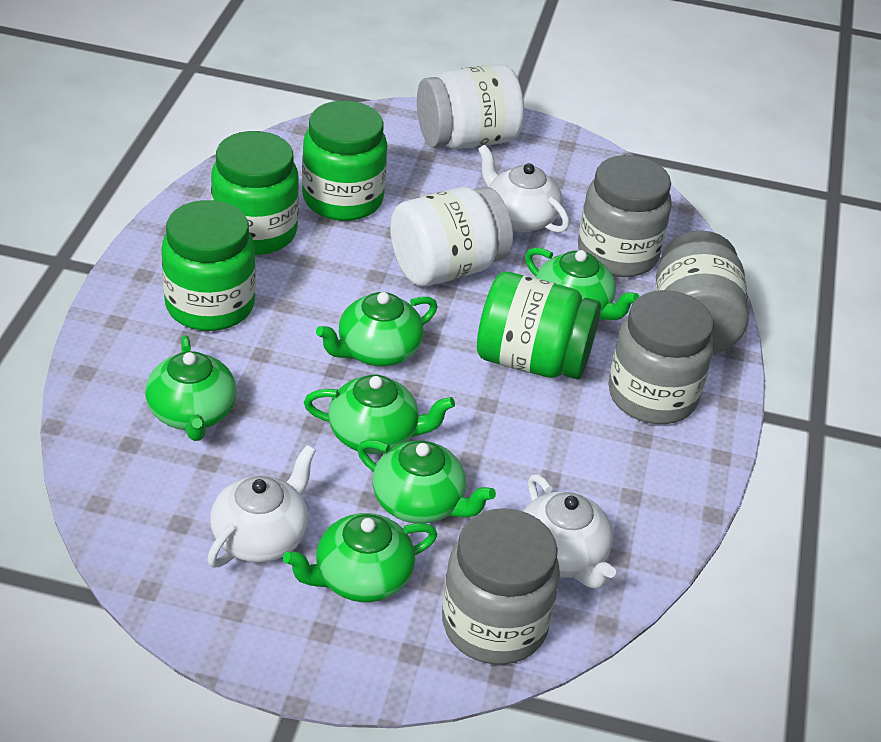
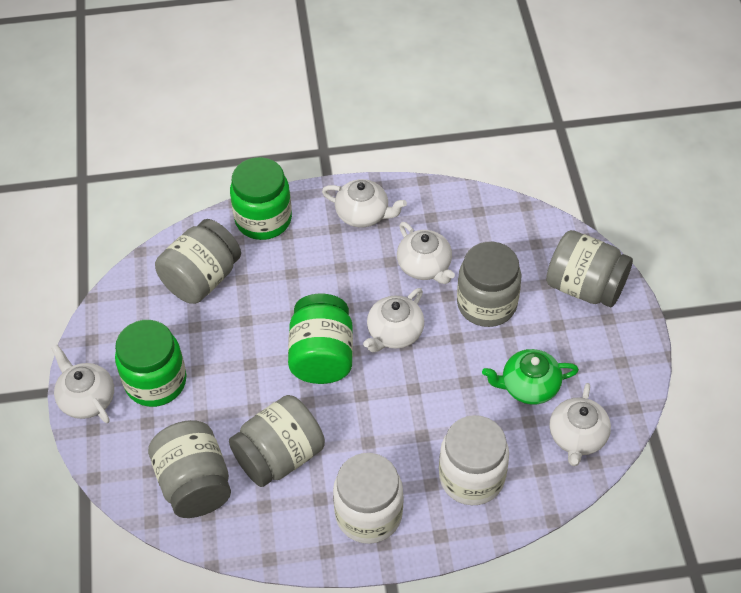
green jar: 4 -> 3
green teapot: 6 -> 1
grey jar: 4 -> 5
white teapot: 3 -> 5

